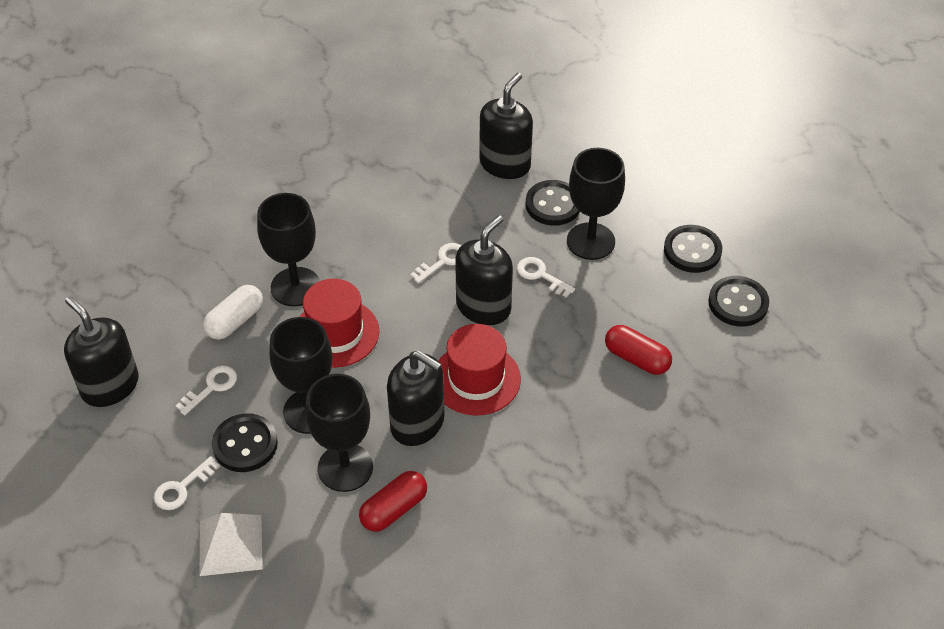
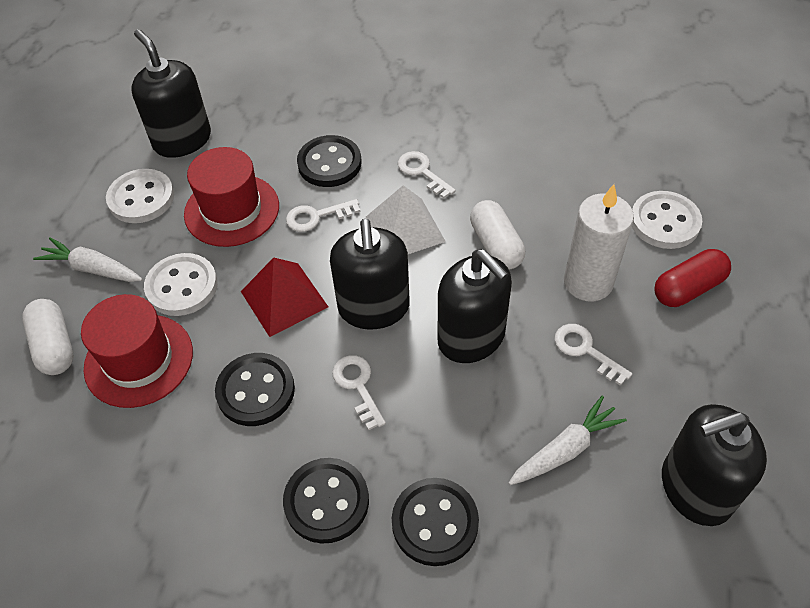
black goblet: 4 -> 0
red capsule: 2 -> 1
red pyramid: 0 -> 1
white button: 0 -> 3
white candle: 0 -> 1
white capsule: 1 -> 2
white carrot: 0 -> 2

